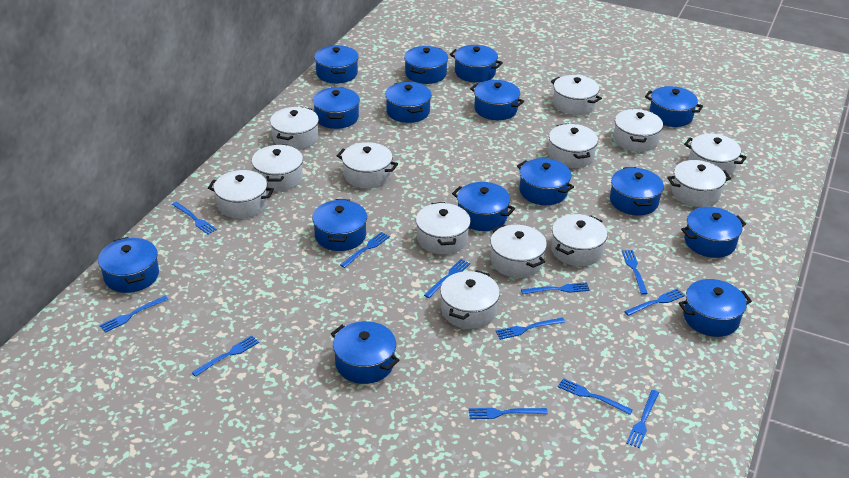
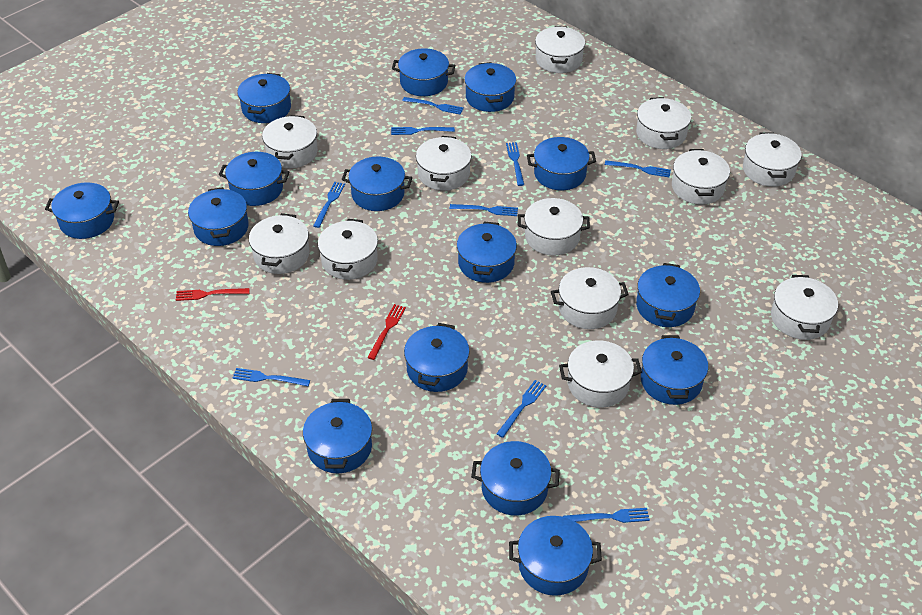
blue fork: 12 -> 9
red fork: 0 -> 2
white pot: 13 -> 12

